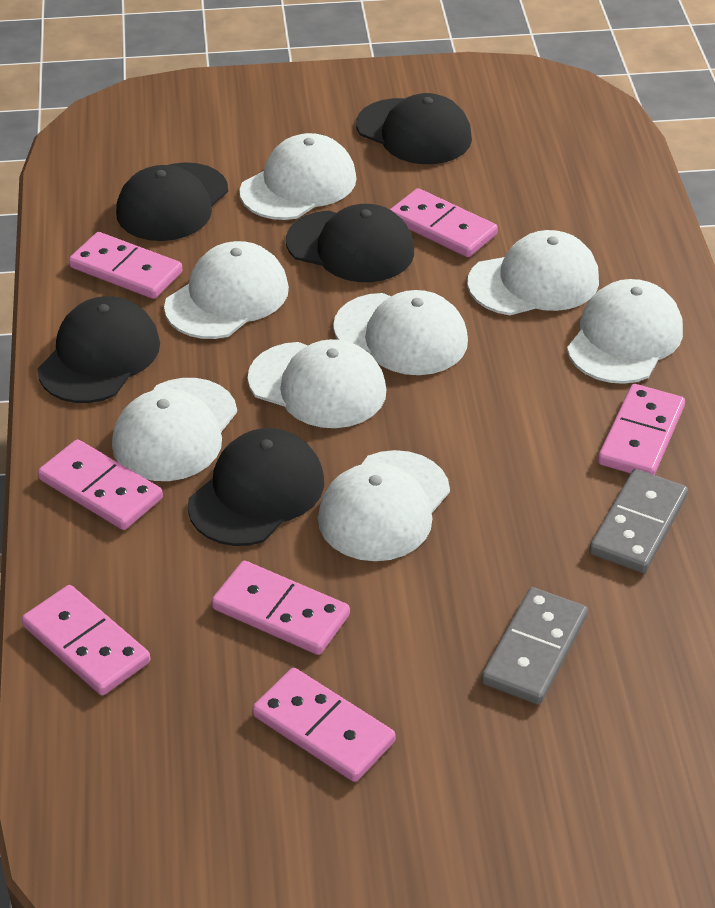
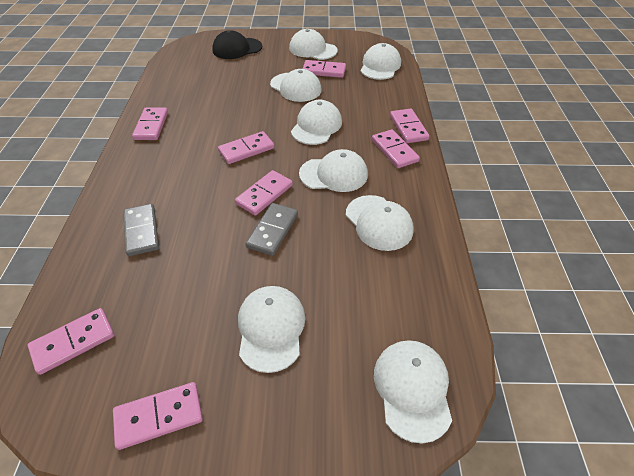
black cap: 5 -> 1
pink domino: 7 -> 8

